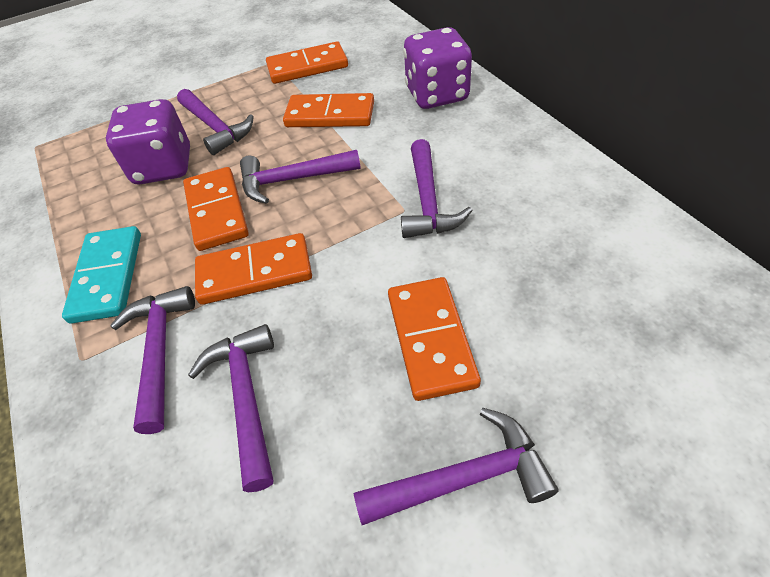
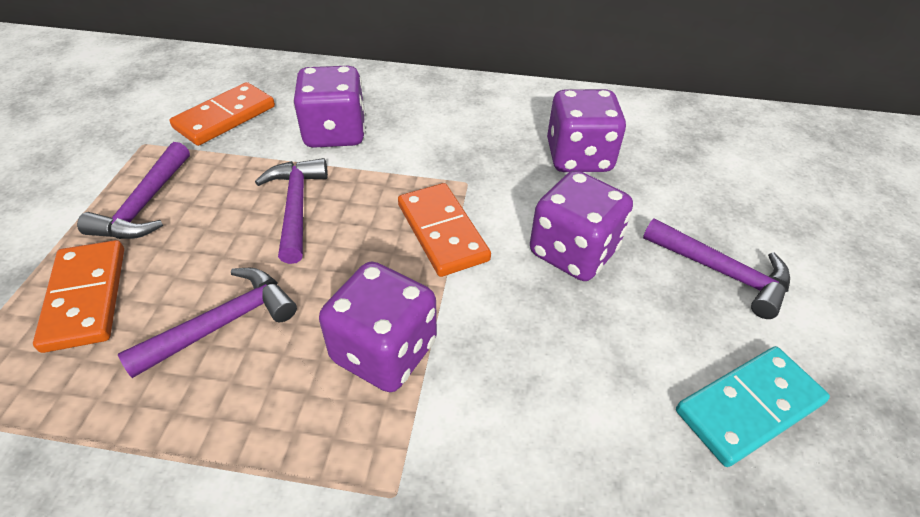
orange domino: 5 -> 3
purple dice: 2 -> 4
purple hammer: 6 -> 4

